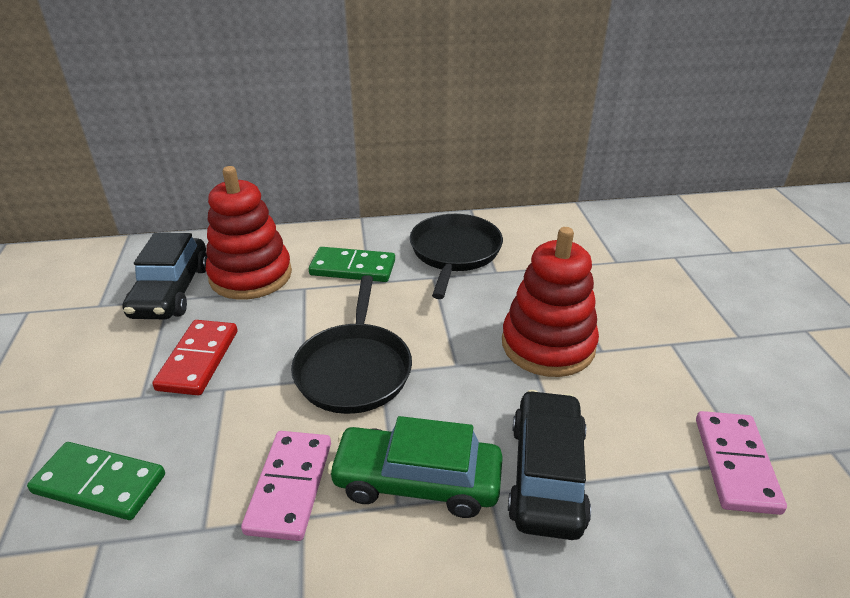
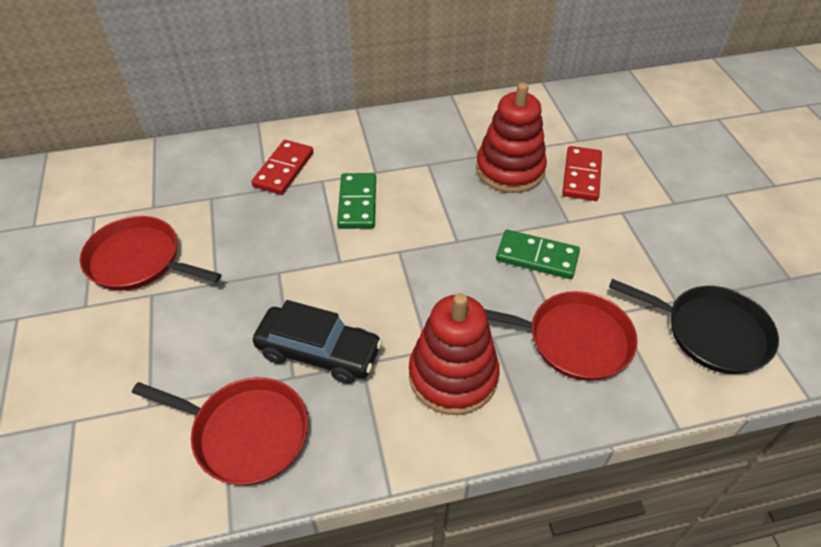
black car: 2 -> 1
black pan: 2 -> 1
green car: 1 -> 0
pink domino: 2 -> 0
red domino: 1 -> 2
red pan: 0 -> 3

